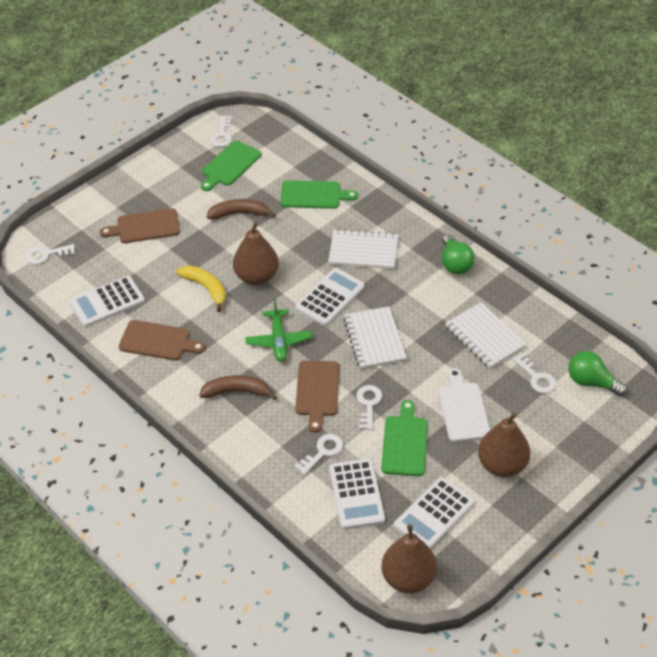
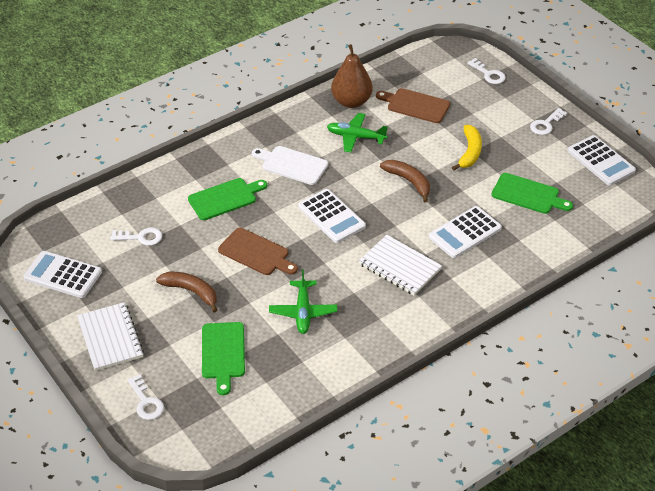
brown cutting board: 3 -> 2
brown pear: 3 -> 1
green light bulb: 2 -> 0
green plane: 1 -> 2
white key: 5 -> 4
white notebook: 3 -> 2

